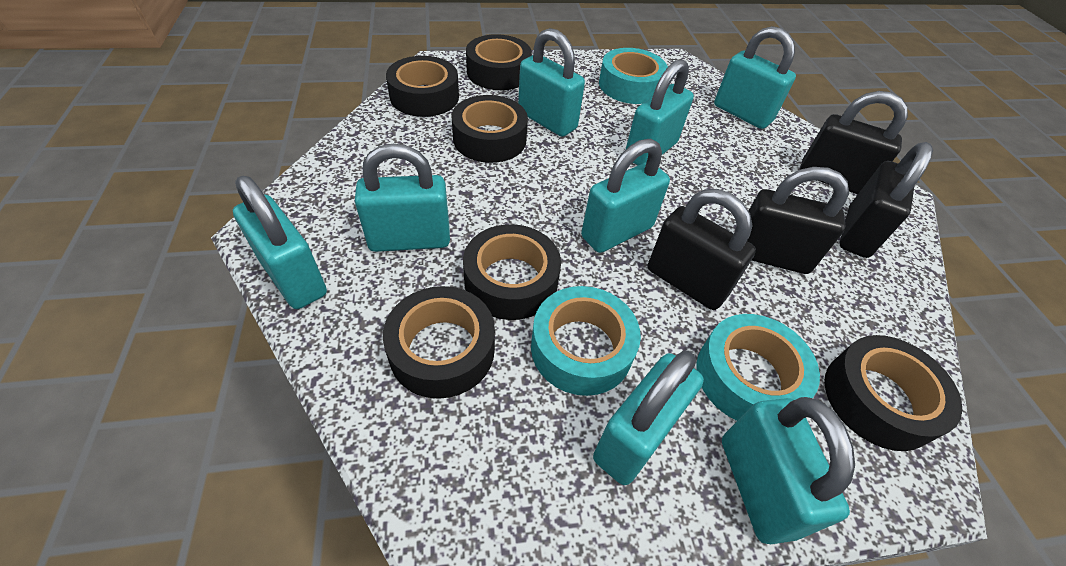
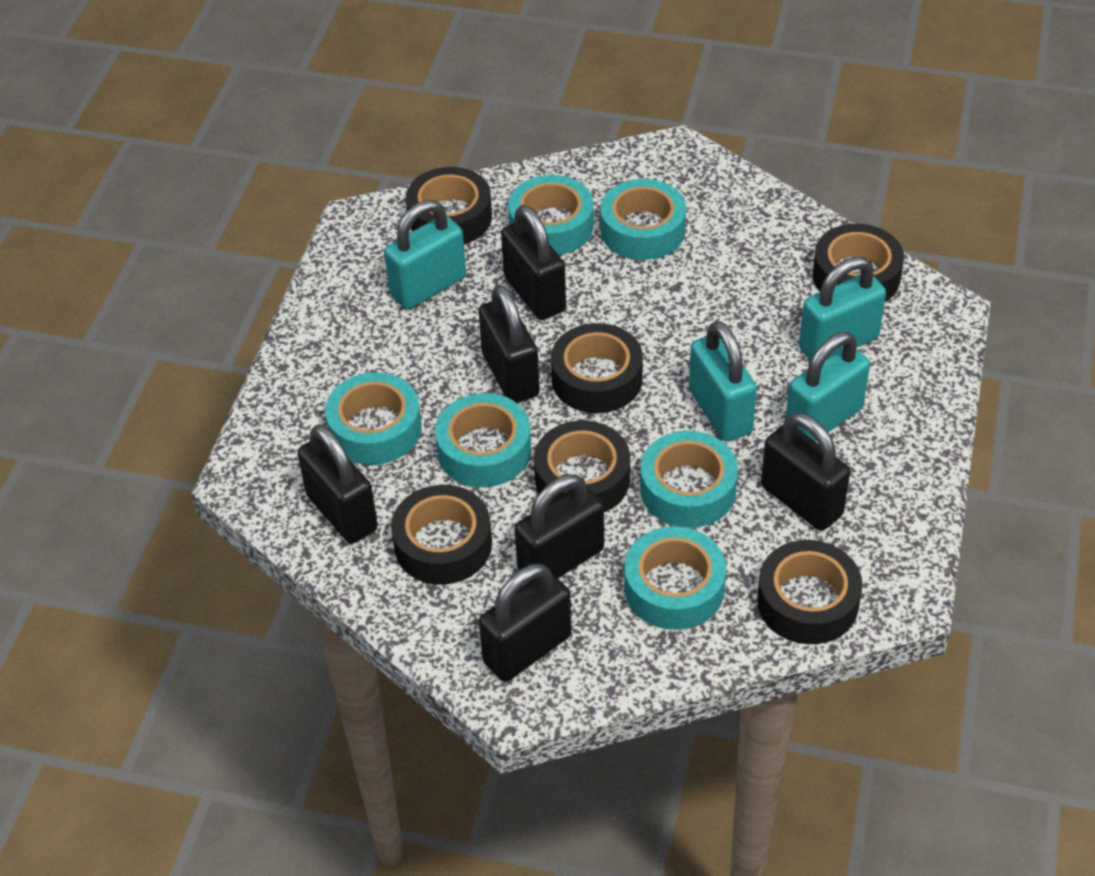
black padlock: 4 -> 6
turquoise padlock: 8 -> 4
turquoise tape: 3 -> 6

